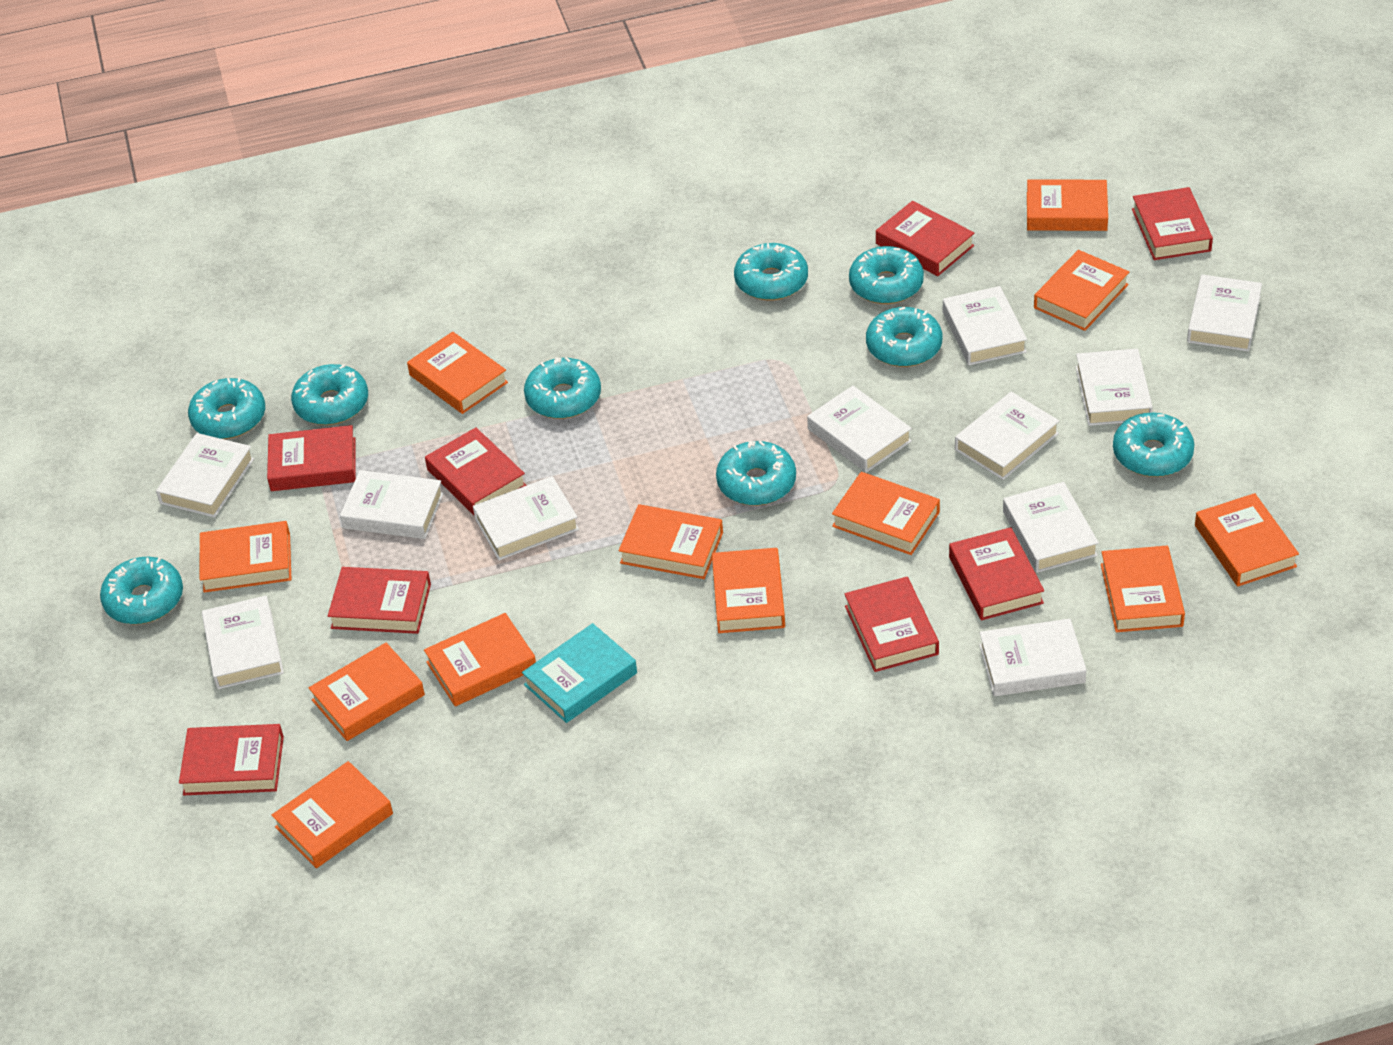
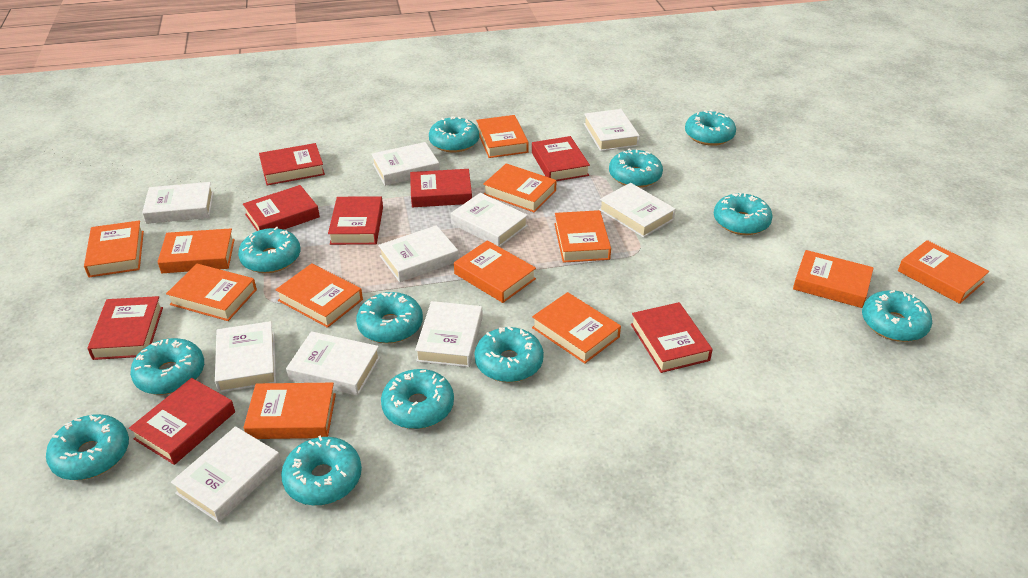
turquoise book: 1 -> 0
turquoise donut: 9 -> 12
white book: 11 -> 10

